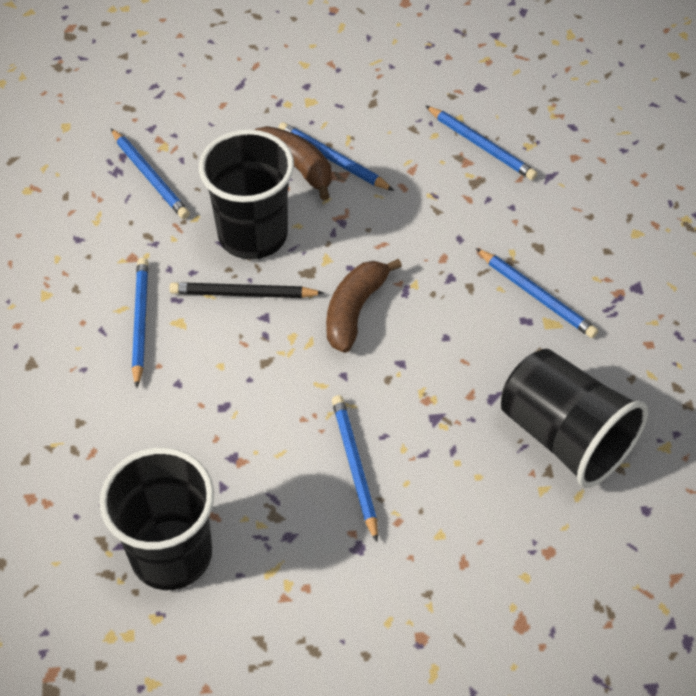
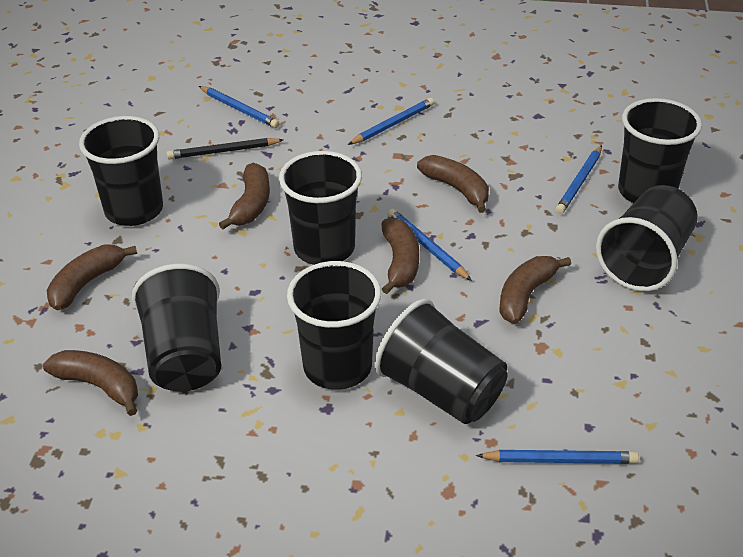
black cup: 3 -> 7
blue pencil: 6 -> 5
brown banana: 2 -> 6

